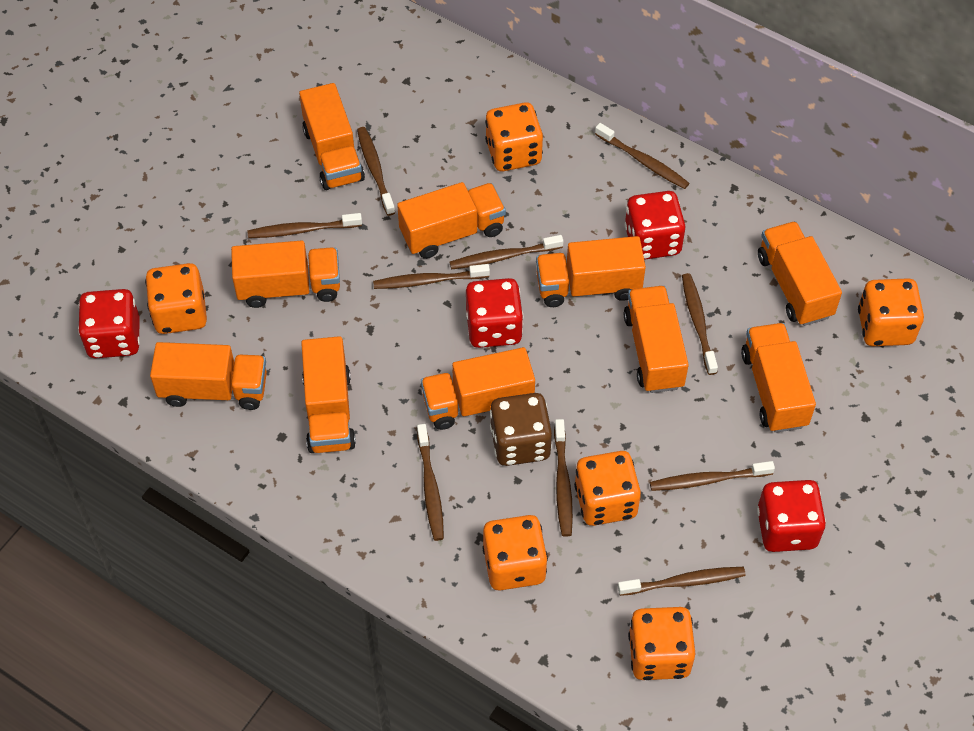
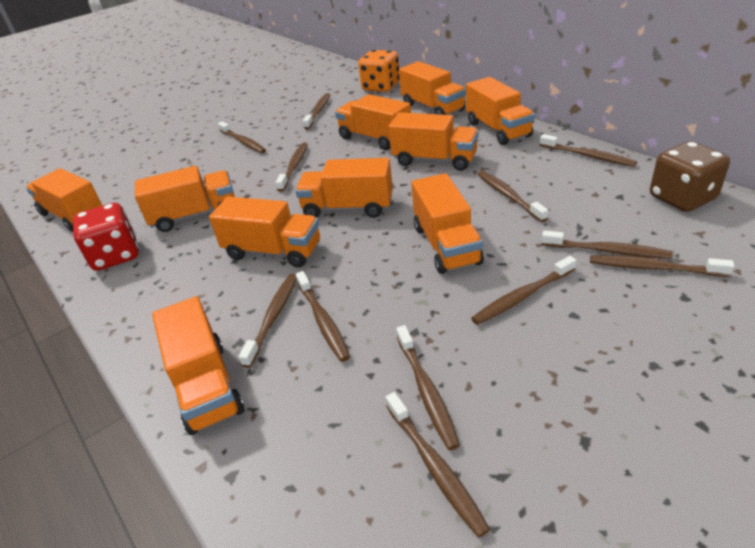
brown toothbrush: 10 -> 12
orange dice: 6 -> 1
red dice: 4 -> 1

